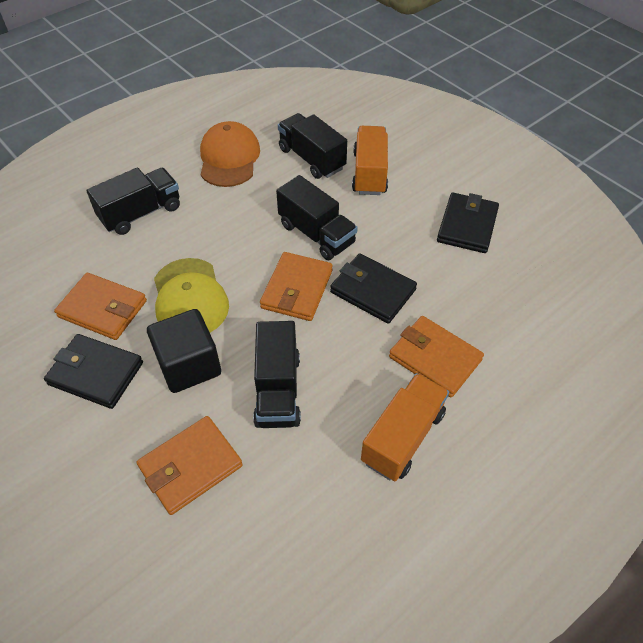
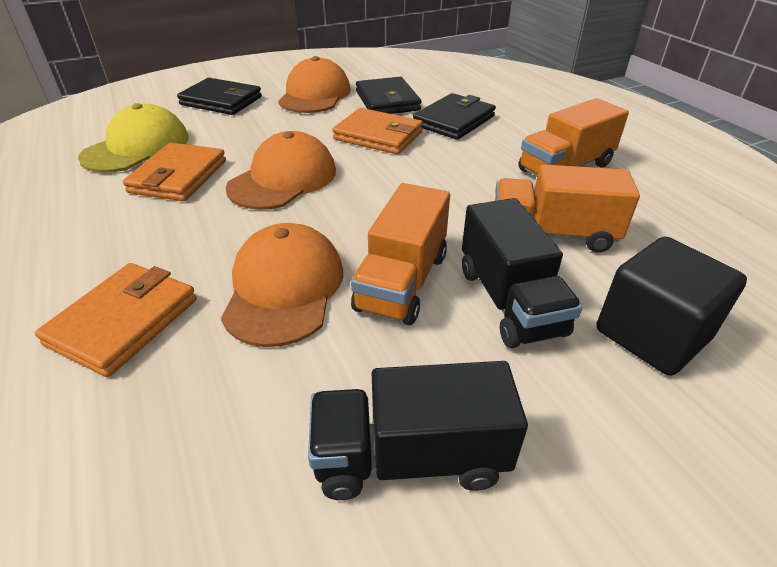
black truck: 4 -> 2
orange cap: 1 -> 3
orange truck: 2 -> 3
orange wallet: 4 -> 3

